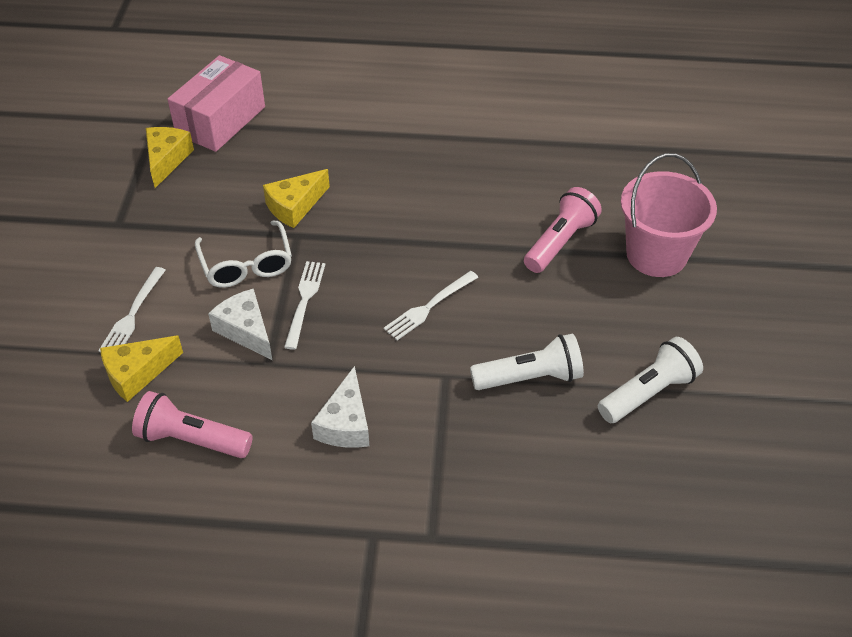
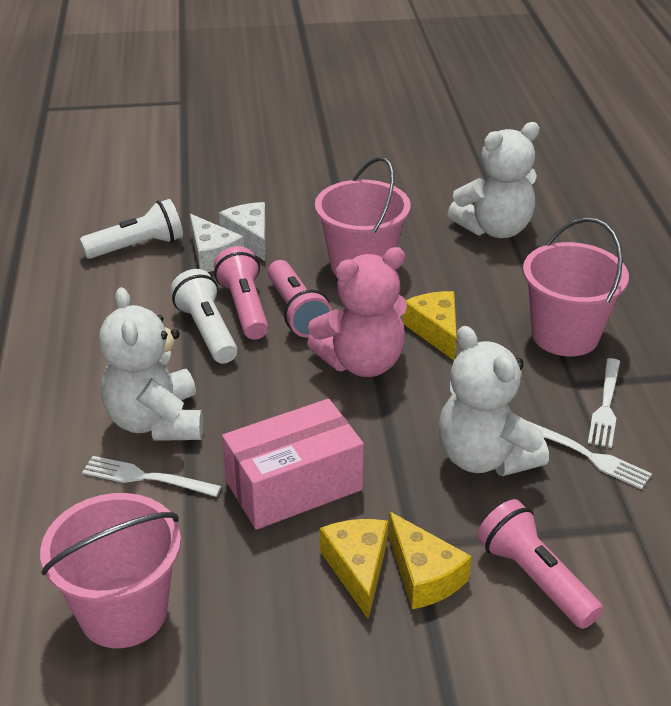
pink bucket: 1 -> 3
pink flashlight: 2 -> 3
pink teddy bear: 0 -> 1
white glasses: 1 -> 0
white teddy bear: 0 -> 3

